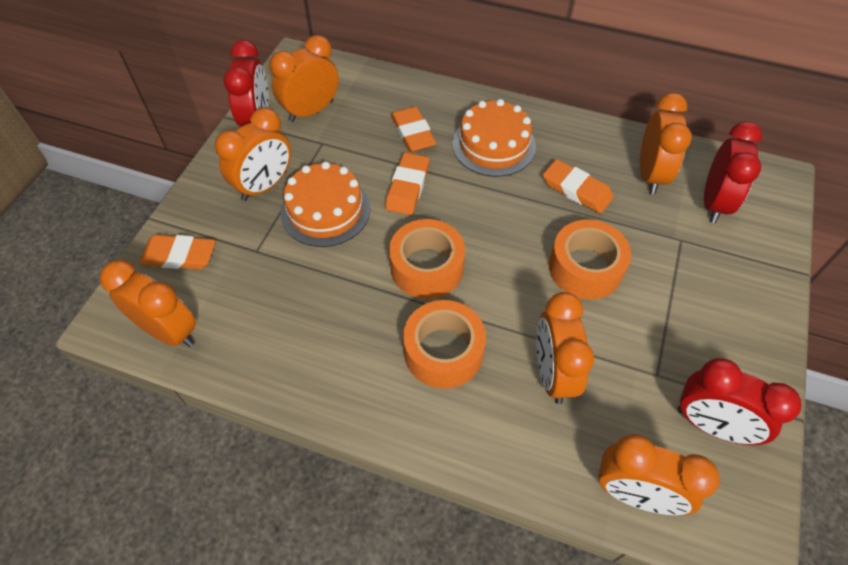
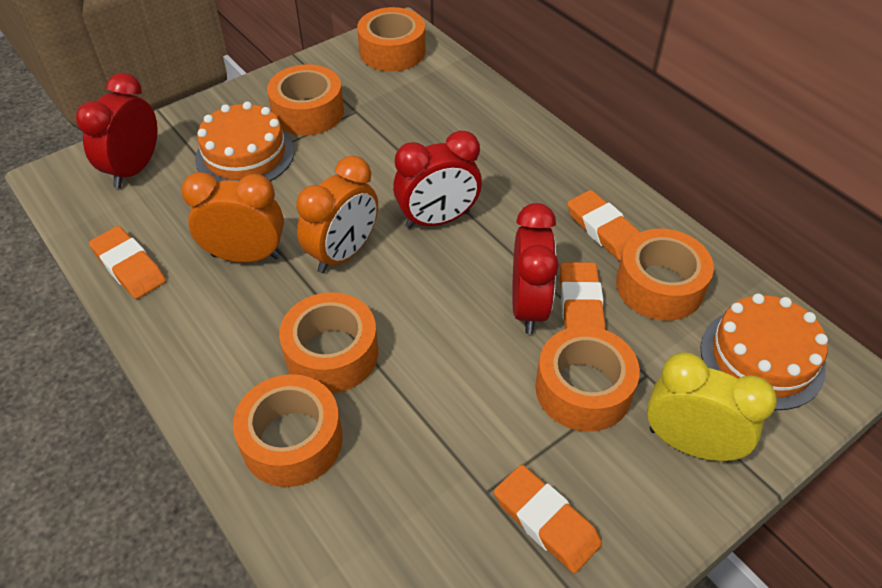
orange clock: 6 -> 2
orange tape: 3 -> 6
yellow clock: 0 -> 1

